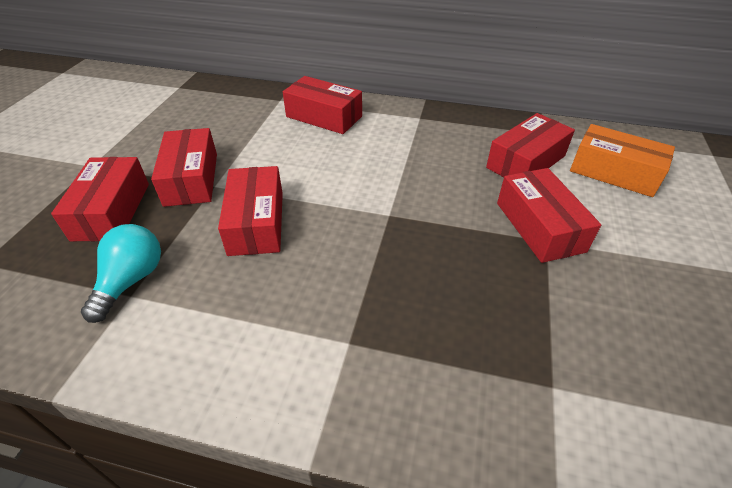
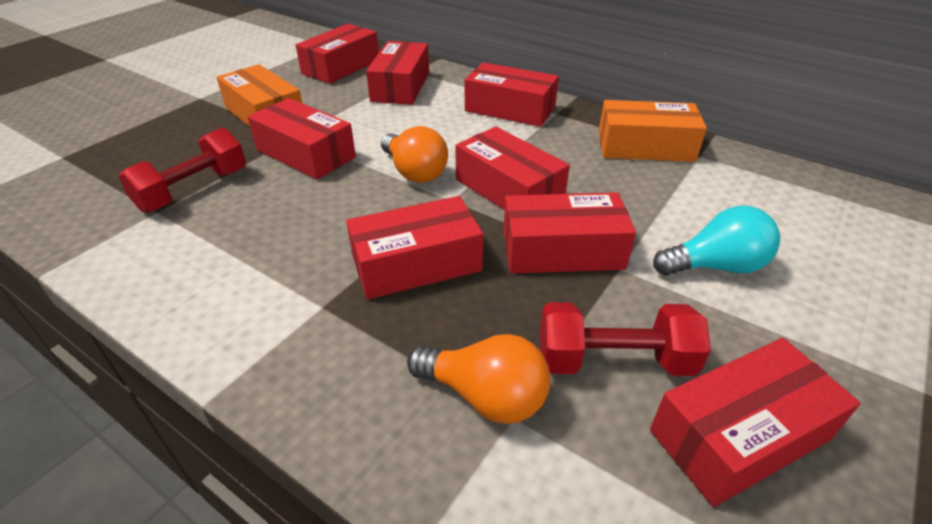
orange box: 1 -> 2
orange light bulb: 0 -> 2
red box: 6 -> 8
red dumbbell: 0 -> 2

